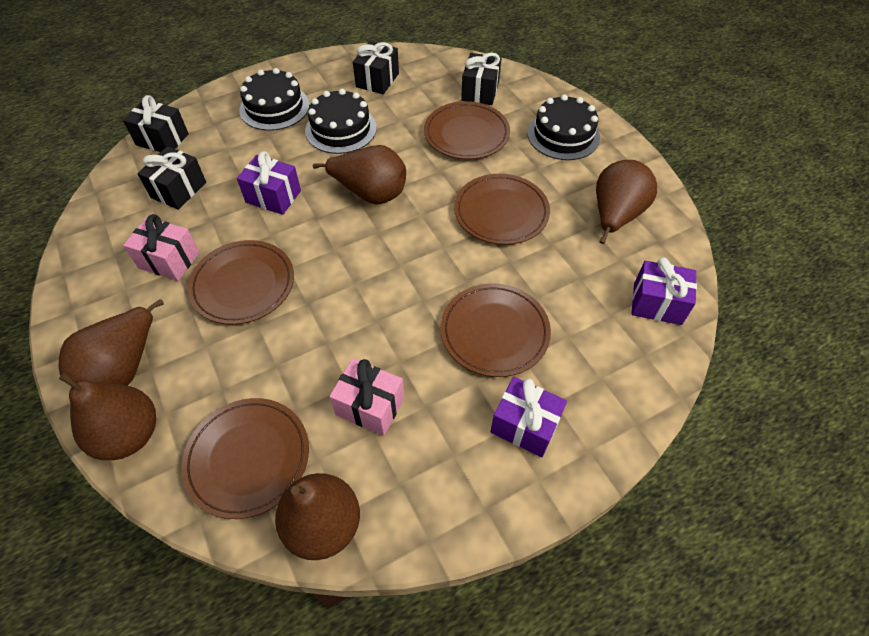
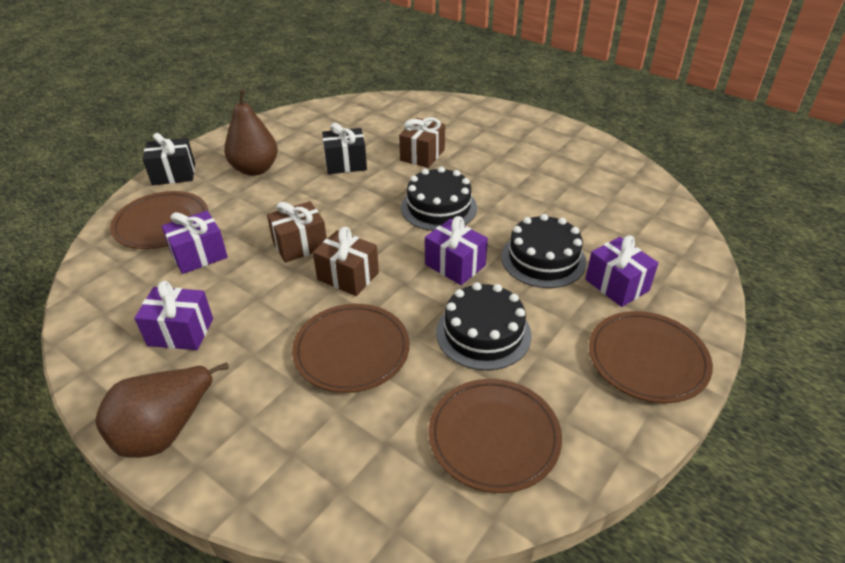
black gift: 4 -> 2
brown gift: 0 -> 3
brown pear: 5 -> 2
brown plate: 5 -> 4
pink gift: 2 -> 0
purple gift: 3 -> 4

